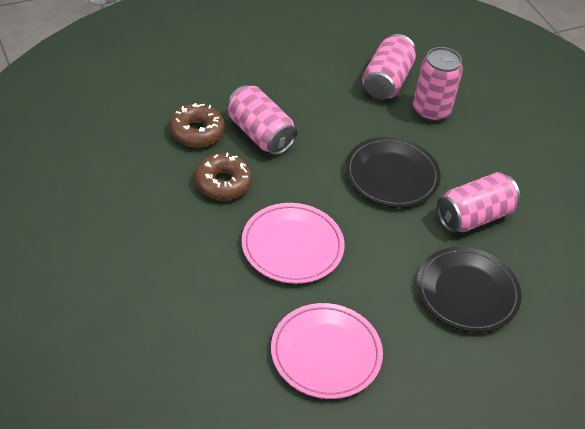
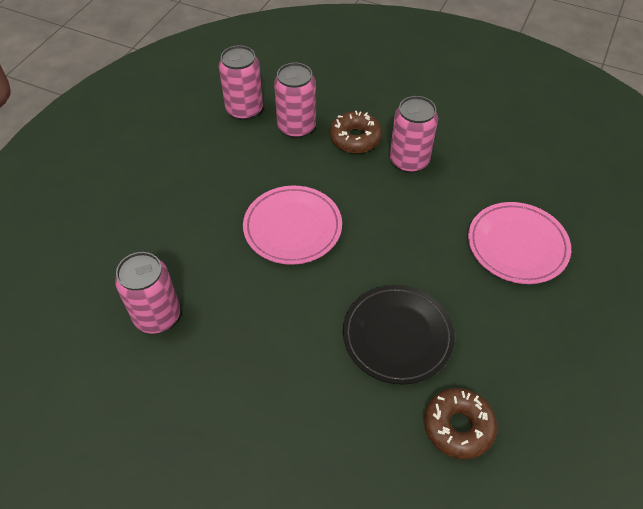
black plate: 2 -> 1

